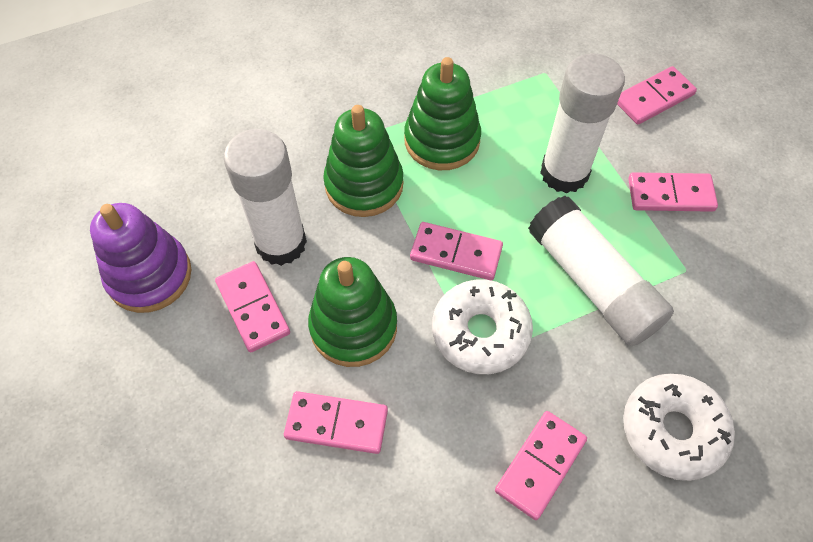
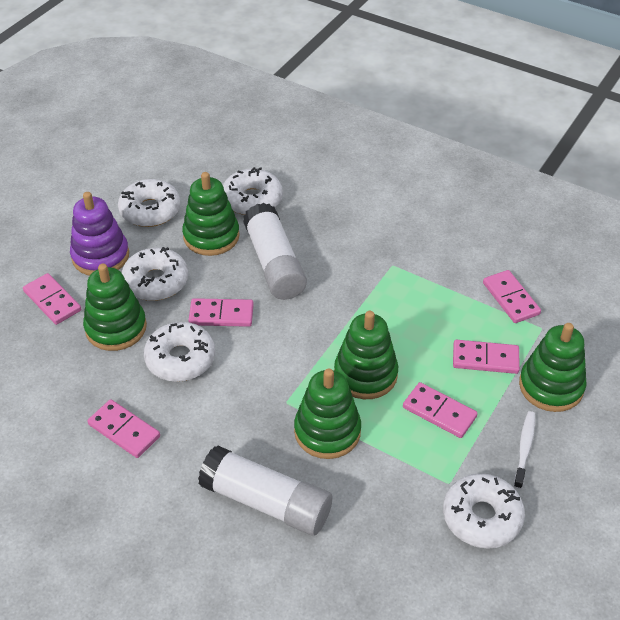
green stacking toy: 3 -> 5
white donut: 2 -> 5
white glue stick: 3 -> 2
white toothbrush: 0 -> 1

